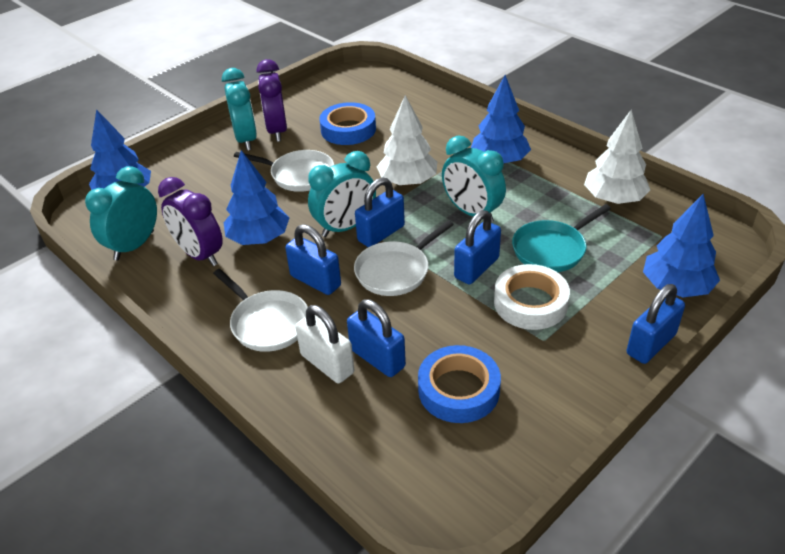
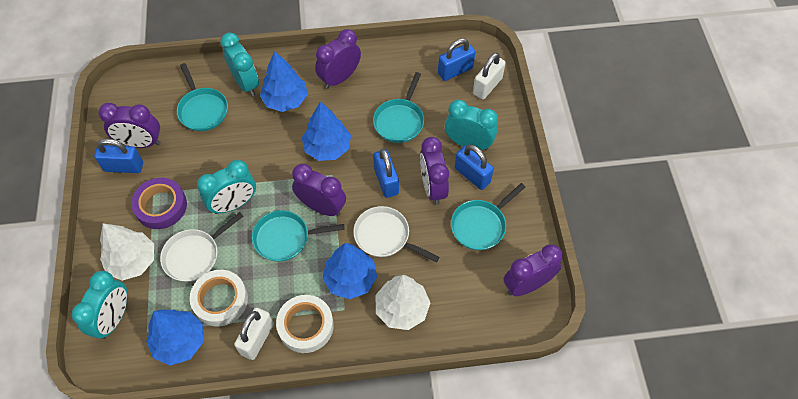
blue padlock: 5 -> 4
blue tape: 2 -> 0
purple clock: 2 -> 5
purple tape: 0 -> 1
turquoise pan: 1 -> 4
white padlock: 1 -> 2
white pan: 3 -> 2
white tape: 1 -> 2

